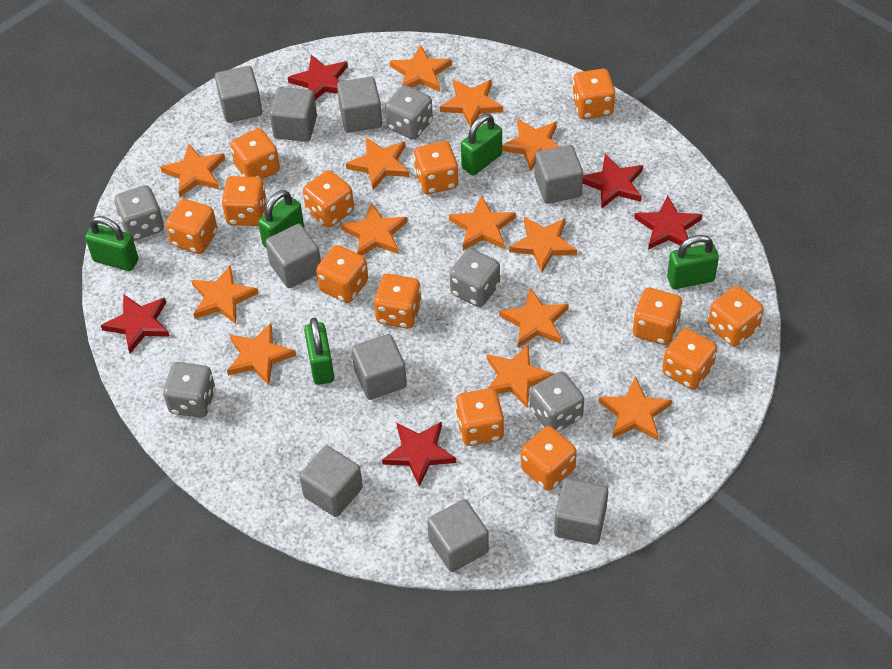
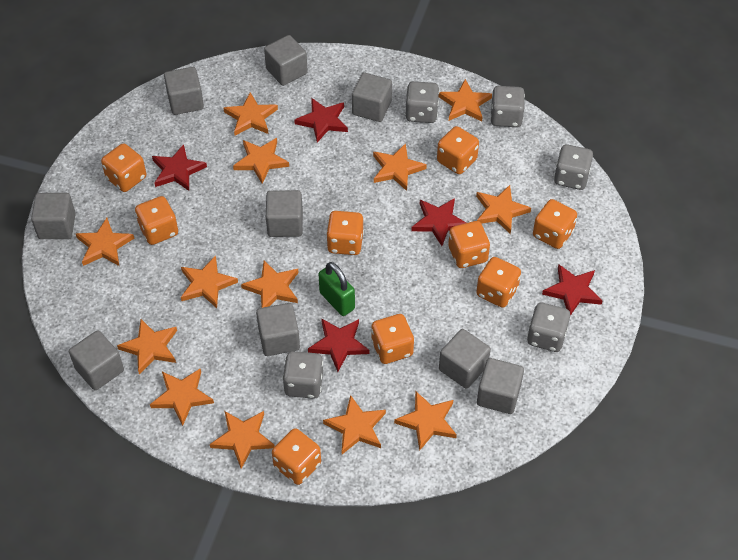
green padlock: 5 -> 1
orange dice: 13 -> 9

